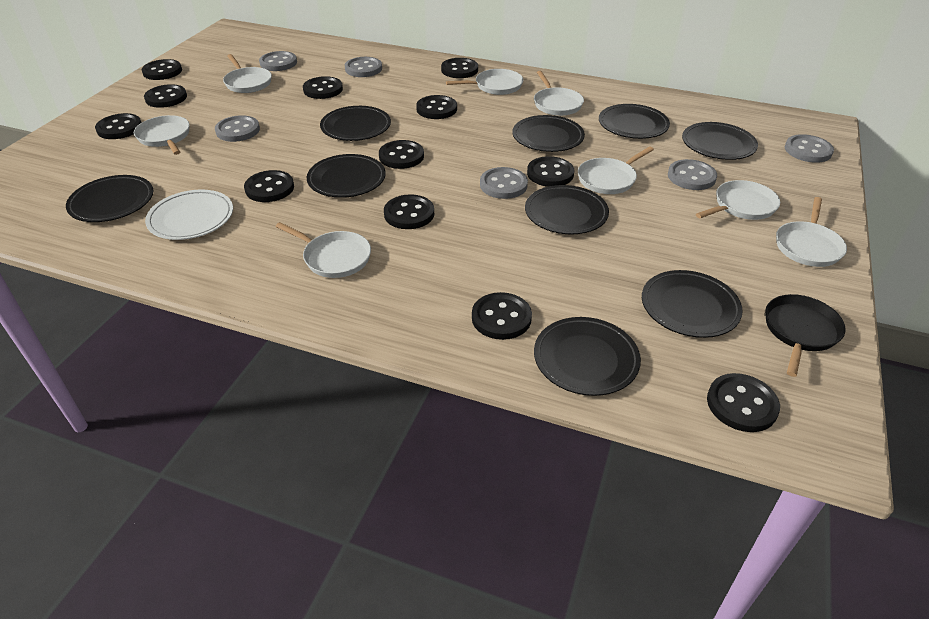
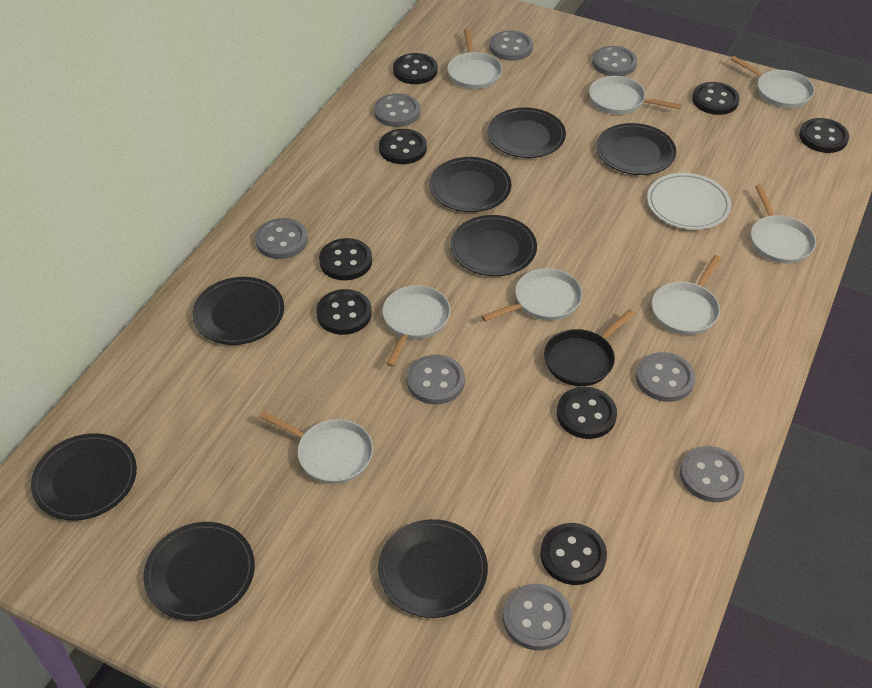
black button: 12 -> 8
black plate: 9 -> 8
grey button: 6 -> 8

